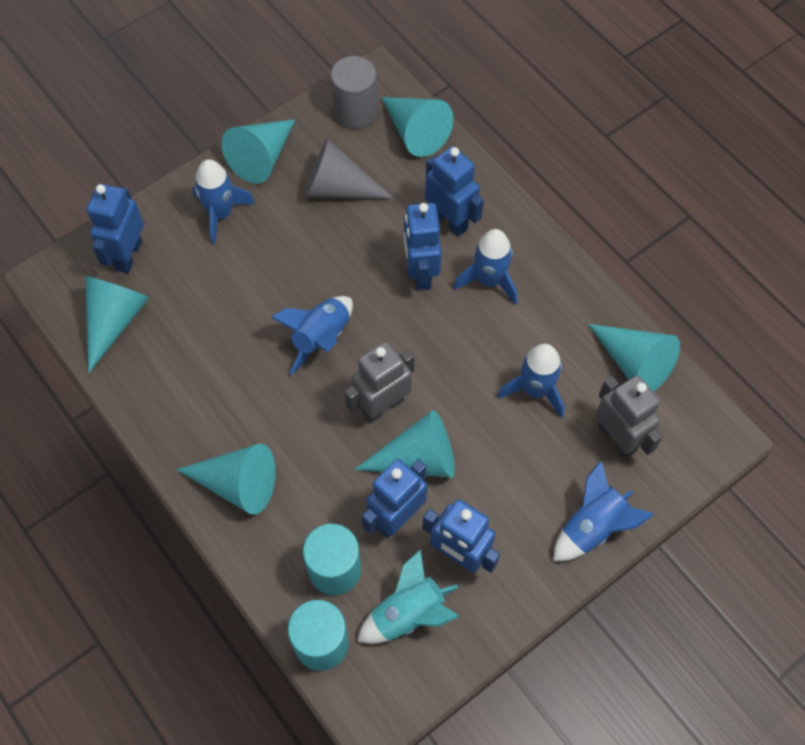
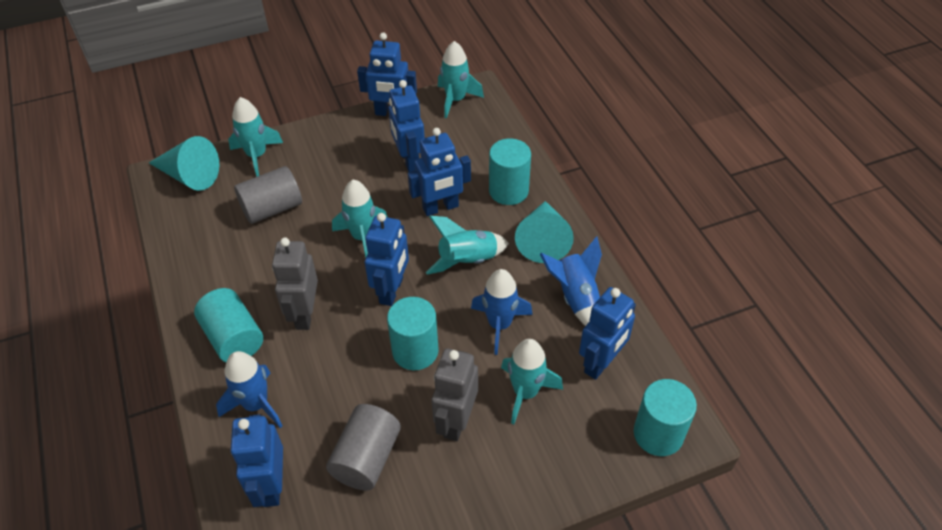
blue robot: 5 -> 6
blue rocket: 5 -> 3
grey cone: 1 -> 0
grey cylinder: 1 -> 2
turquoise cone: 6 -> 2
turquoise cylinder: 2 -> 4
turquoise rocket: 1 -> 5

